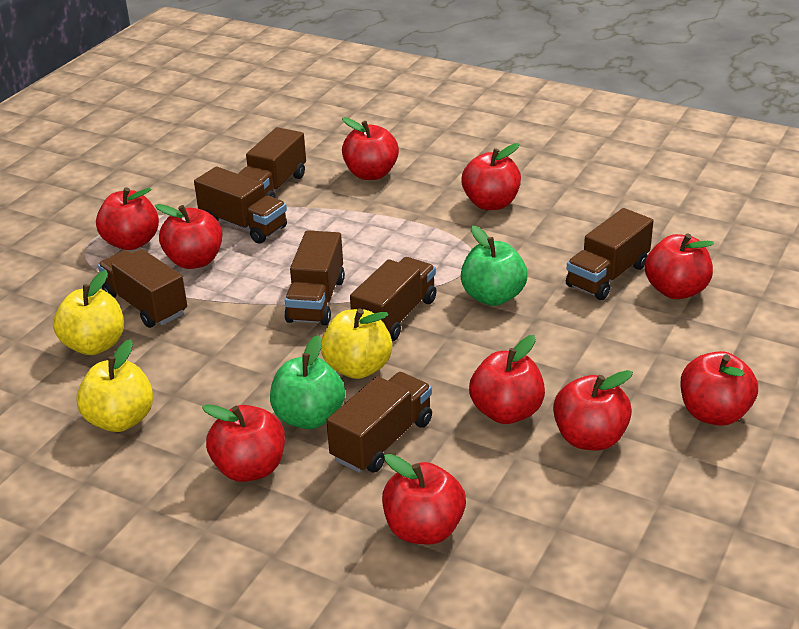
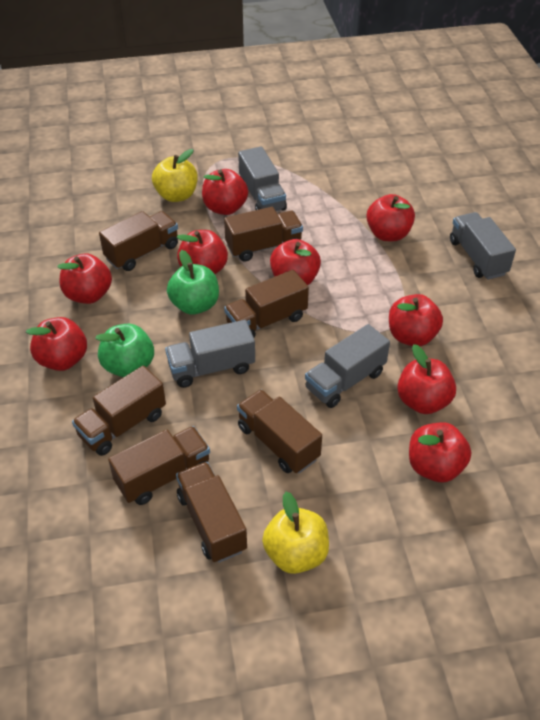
grey truck: 0 -> 4
red apple: 10 -> 9
yellow apple: 3 -> 2

